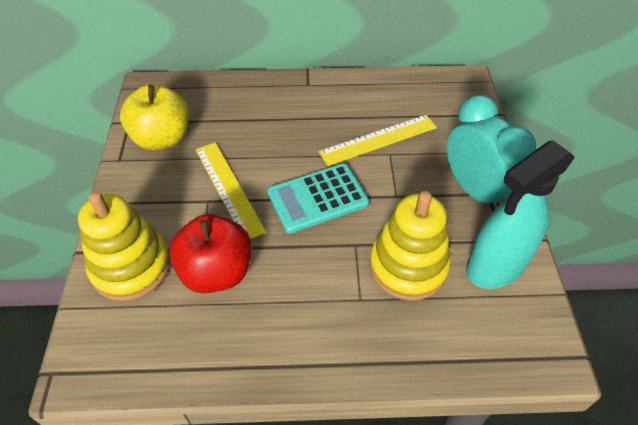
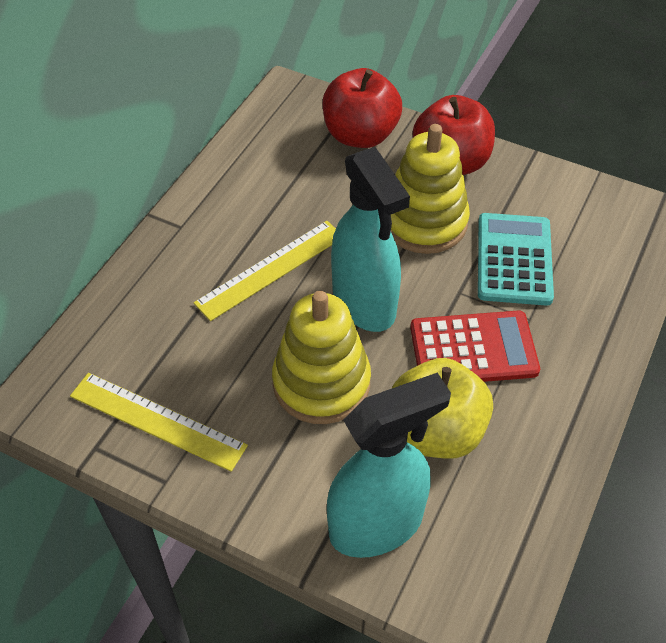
red apple: 1 -> 2
red calculator: 0 -> 1
turquoise clock: 1 -> 0
turquoise spray bottle: 1 -> 2

